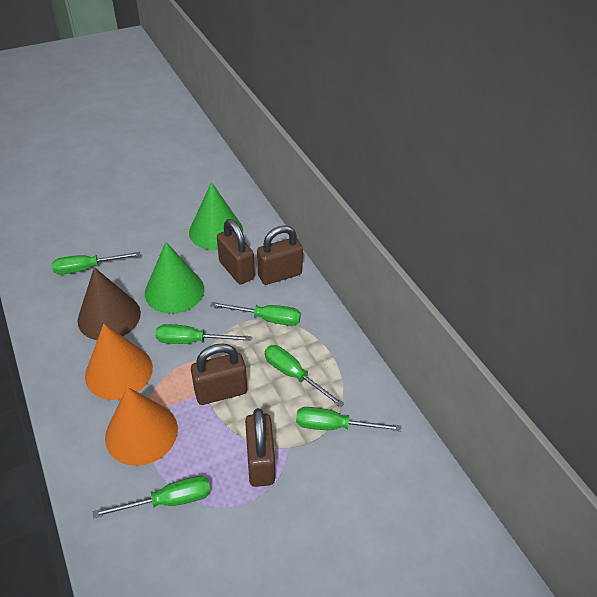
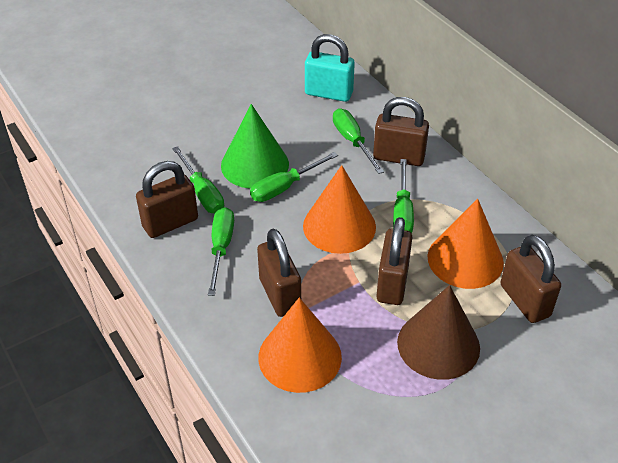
brown padlock: 4 -> 5
green cone: 2 -> 1
green screwdriver: 6 -> 5
orange cone: 2 -> 3
turquoise padlock: 0 -> 1

